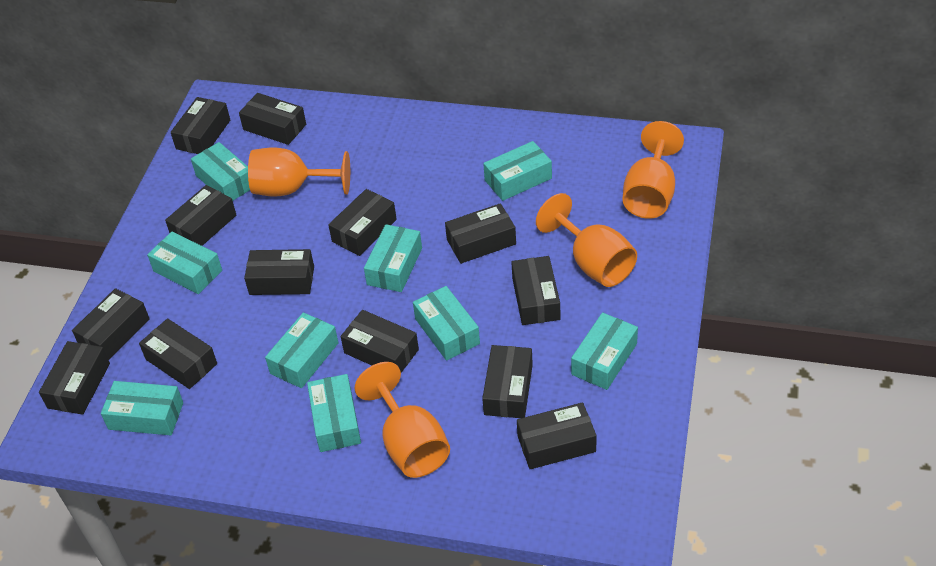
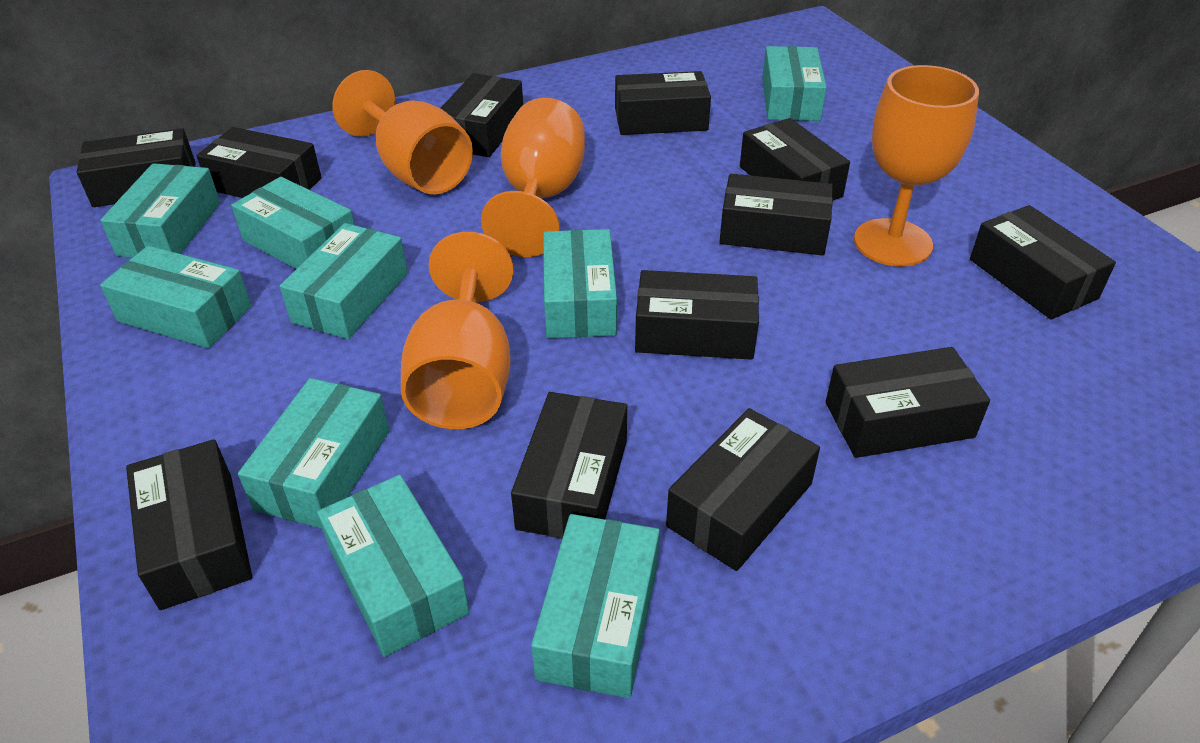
black box: 13 -> 12

